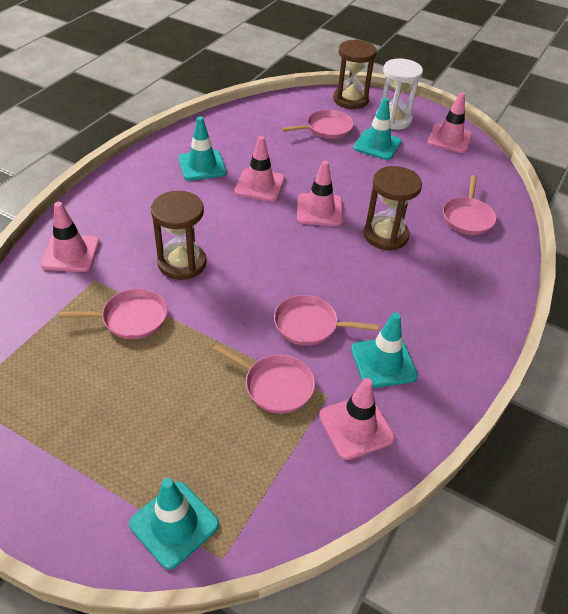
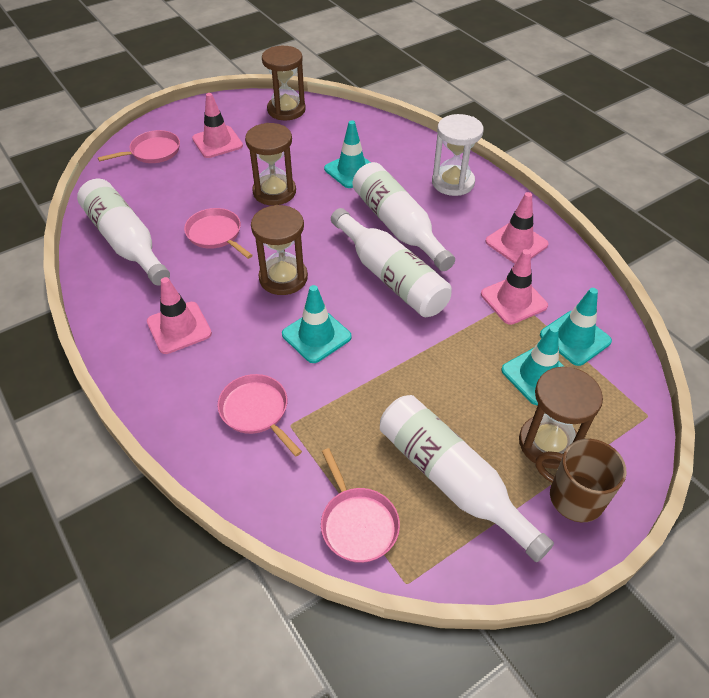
brown hourglass: 3 -> 4
brown mug: 0 -> 1
pink pan: 5 -> 4
pink traffic cone: 5 -> 4
white bottle: 0 -> 4

